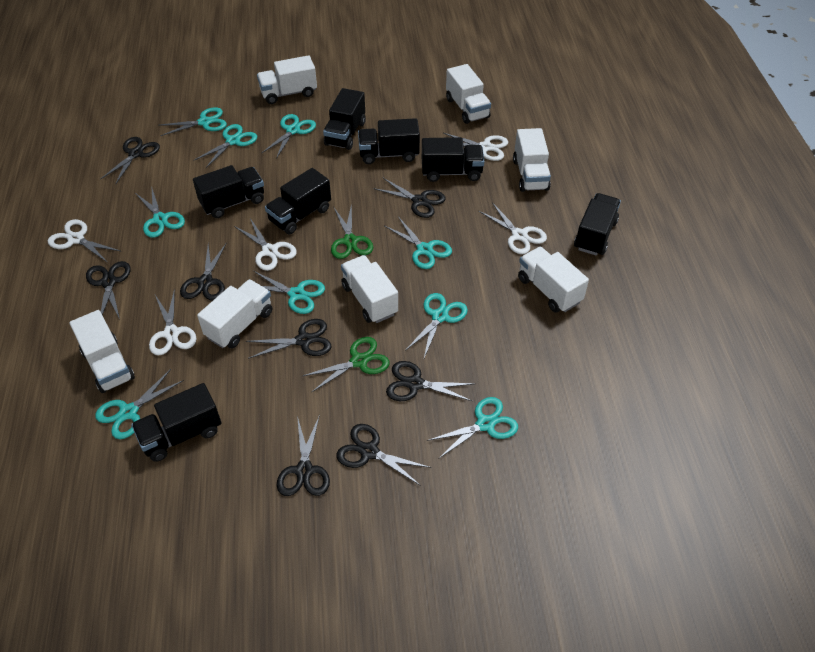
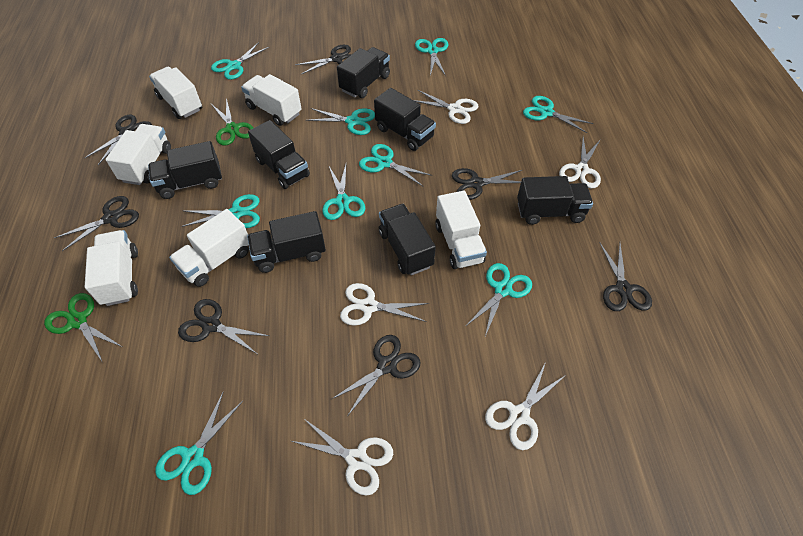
black scissors: 8 -> 7
white truck: 7 -> 6

